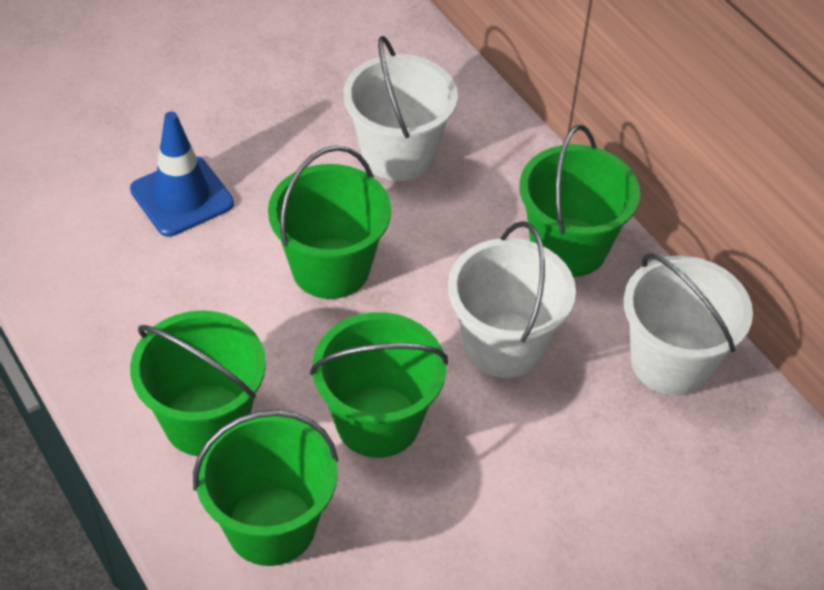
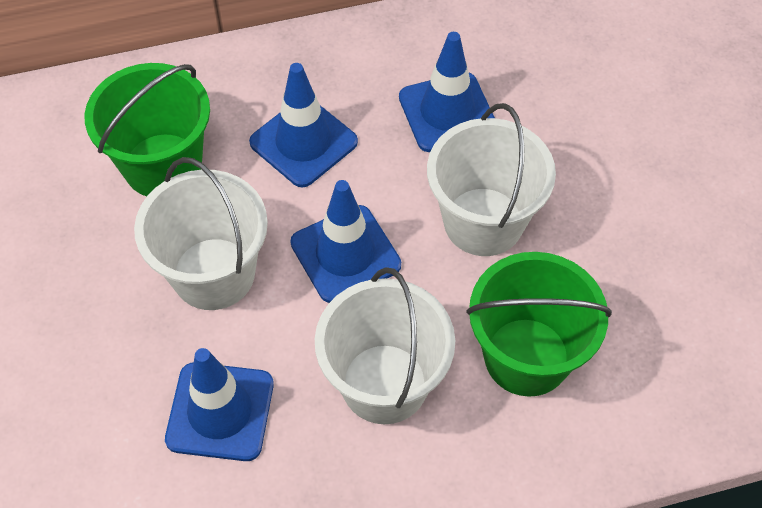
blue traffic cone: 1 -> 4
green bucket: 5 -> 2

